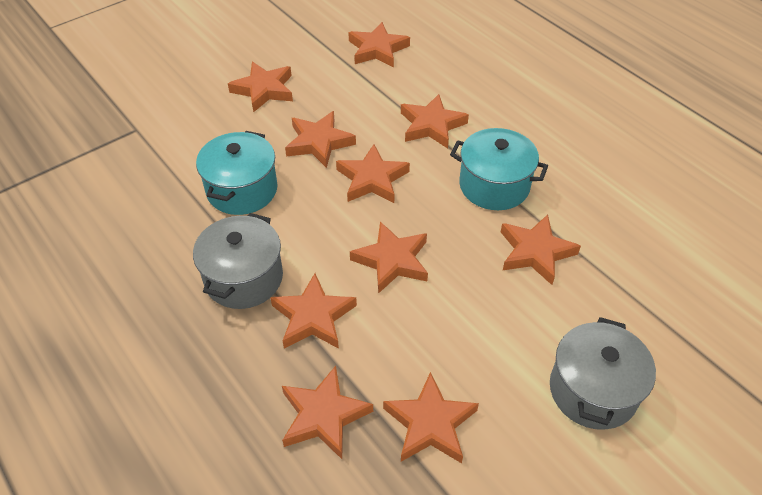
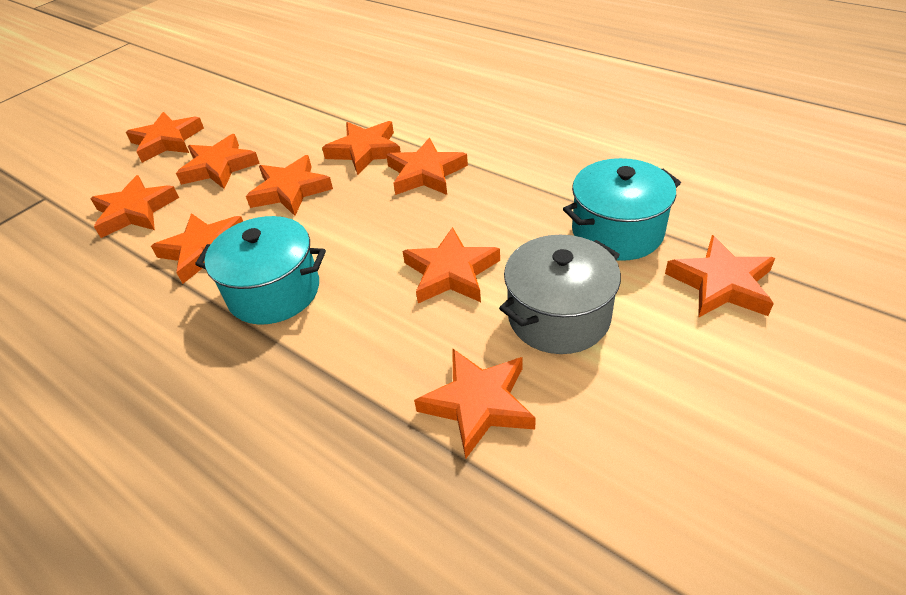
grey pot: 2 -> 1

